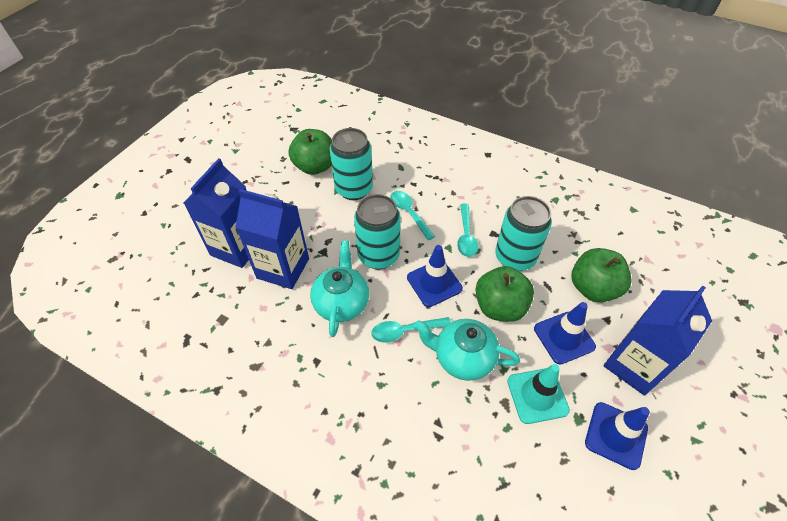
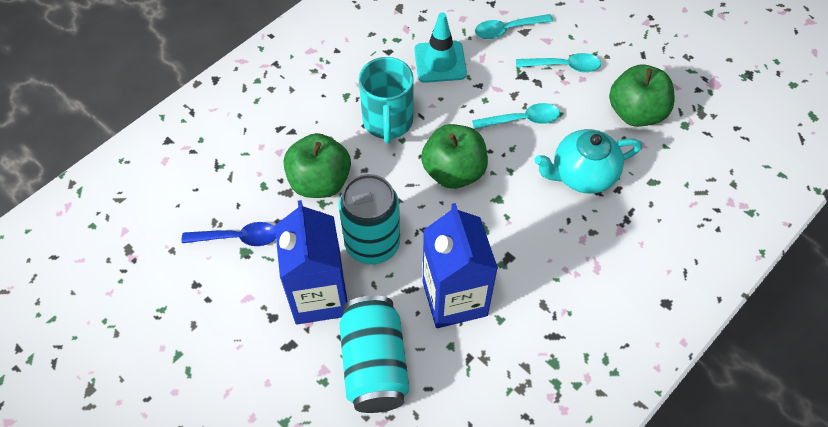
blue carton: 3 -> 2
blue spoon: 0 -> 1
blue traffic cone: 3 -> 0
turquoise can: 3 -> 2
turquoise mug: 0 -> 1
turquoise teapot: 2 -> 1

